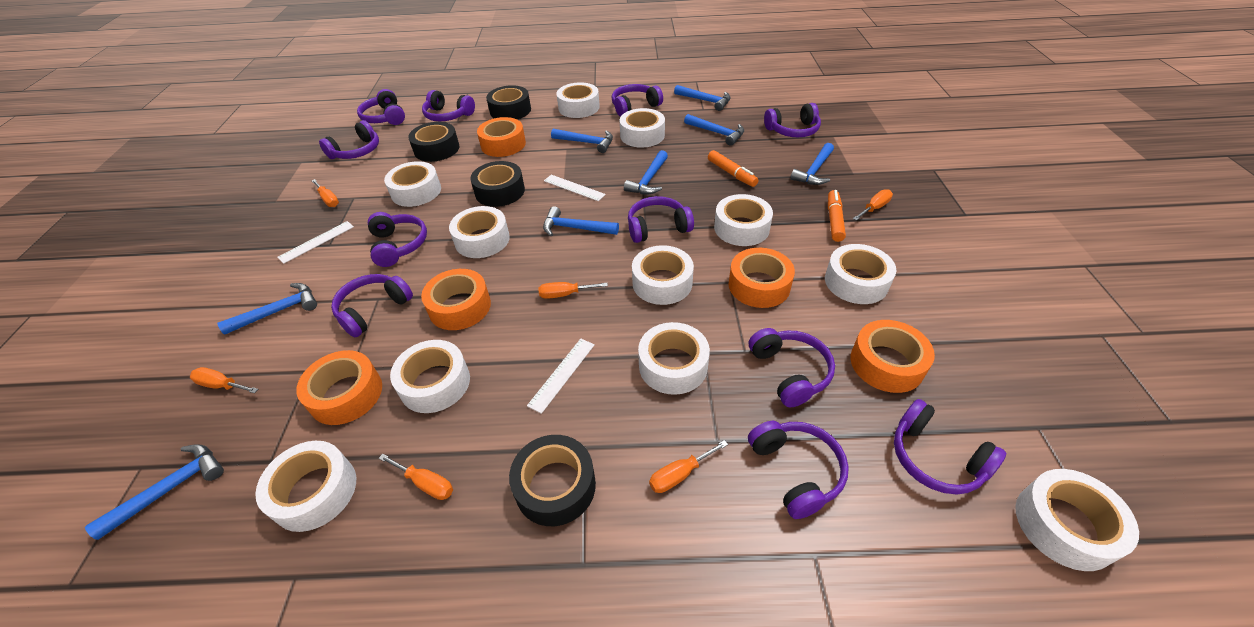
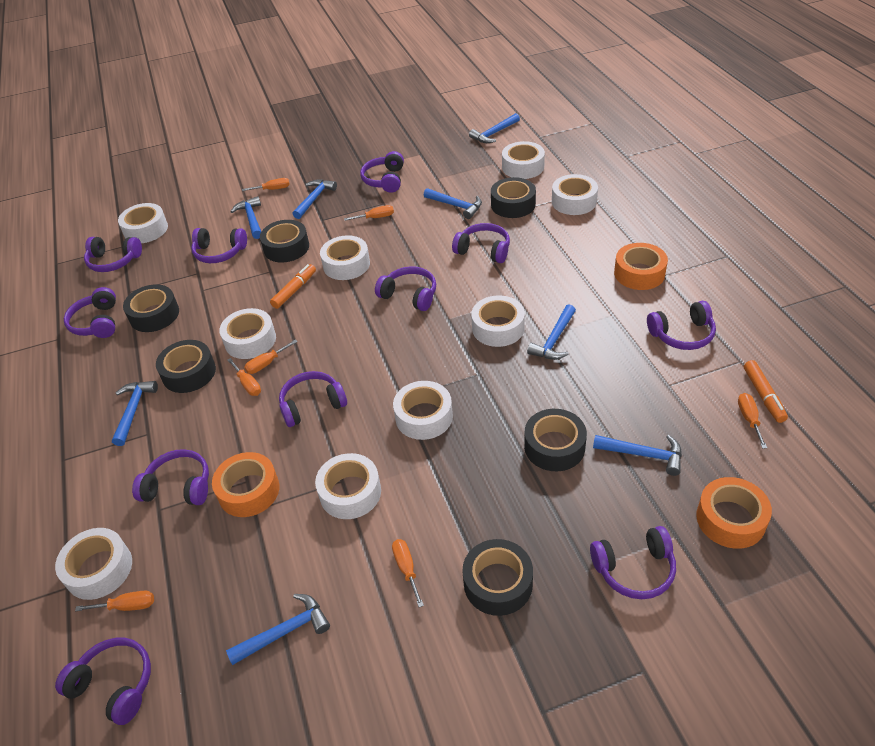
black tape: 4 -> 6
orange screwdriver: 6 -> 7
orange tape: 5 -> 3
white ruler: 3 -> 0
white tape: 11 -> 9

